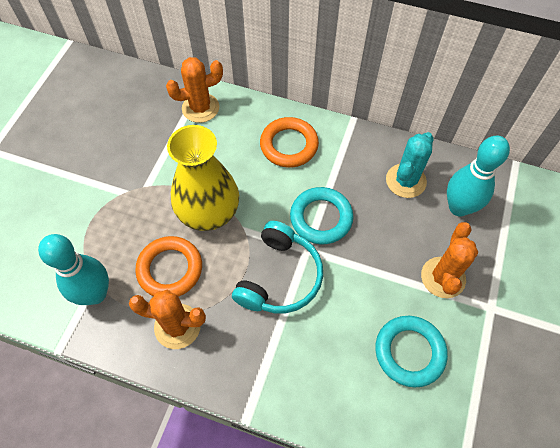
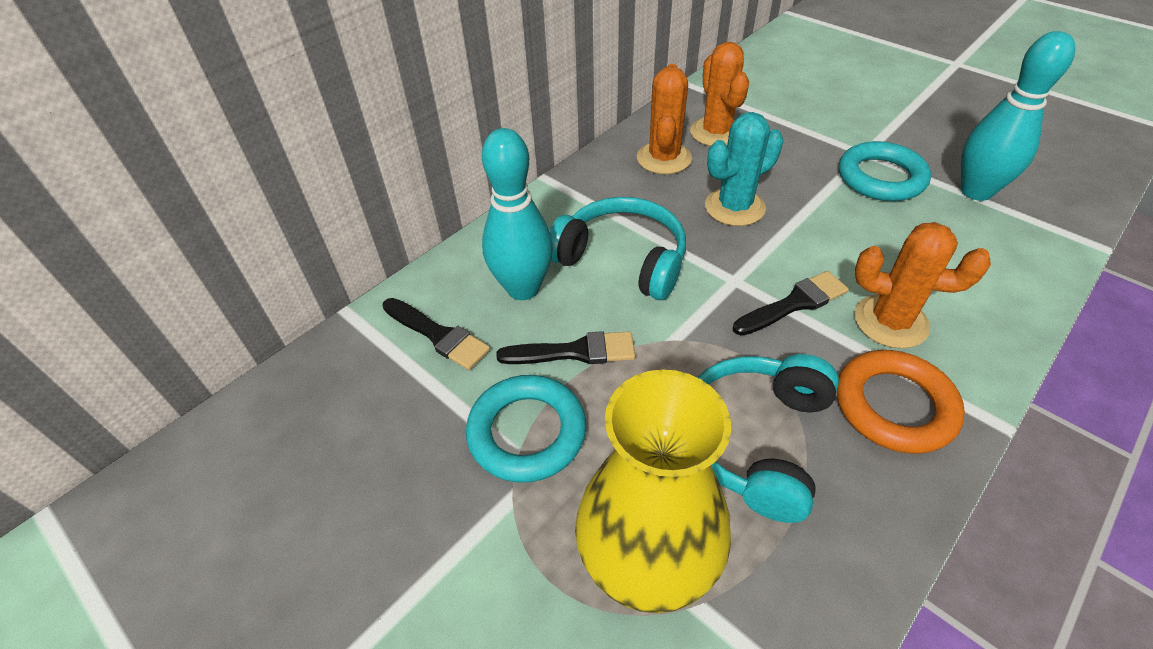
black brush: 0 -> 3
orange ring: 2 -> 1
turquoise headphones: 1 -> 2

